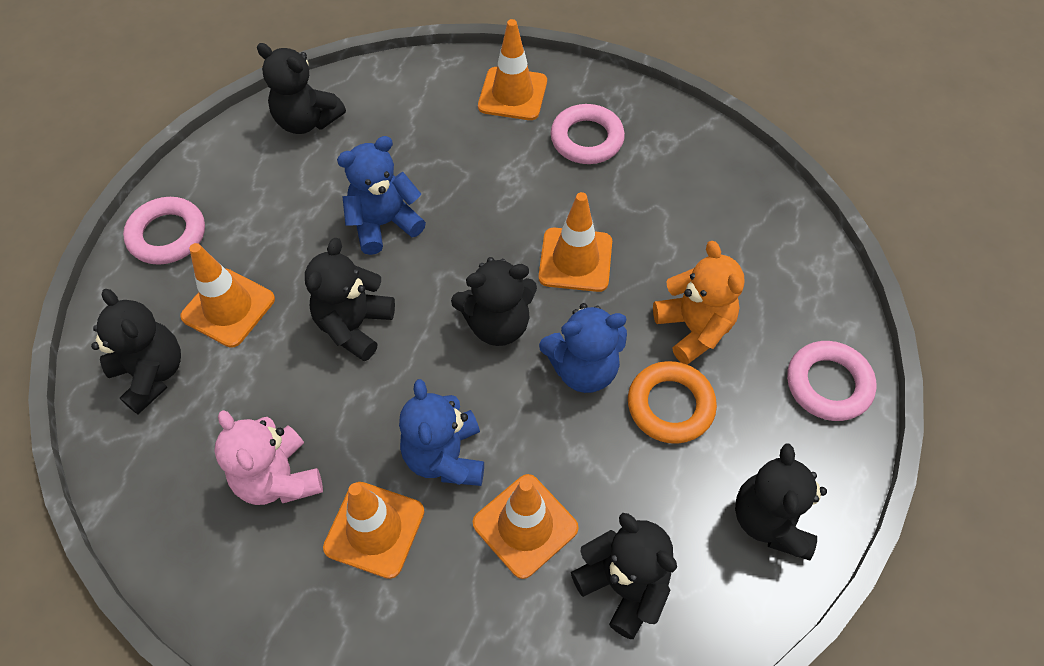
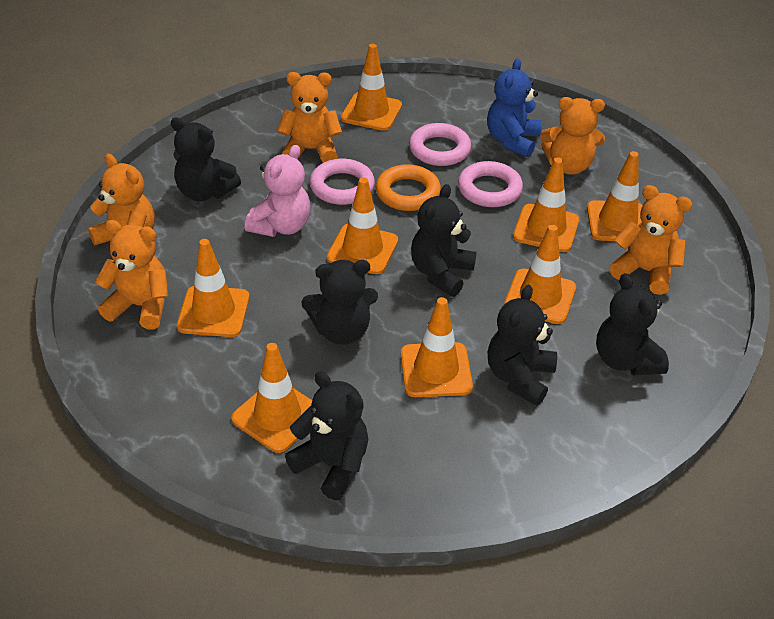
blue teddy bear: 3 -> 1
orange teddy bear: 1 -> 5
orange traffic cone: 5 -> 8

